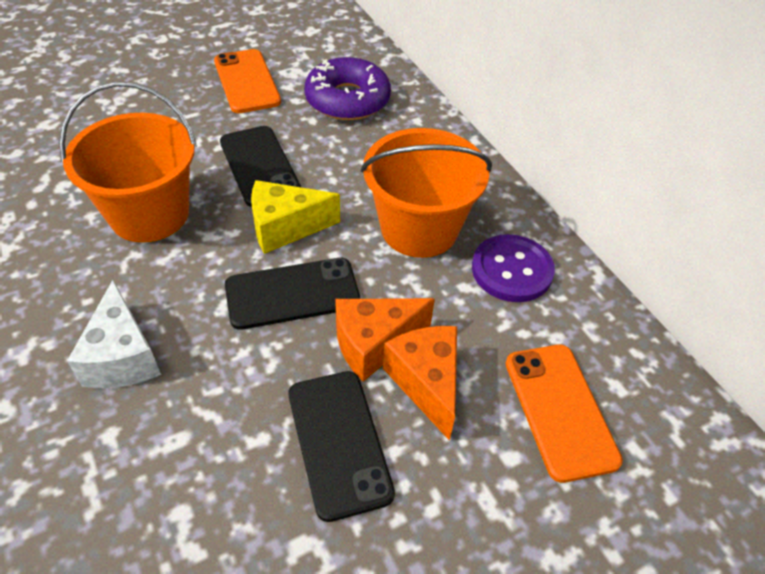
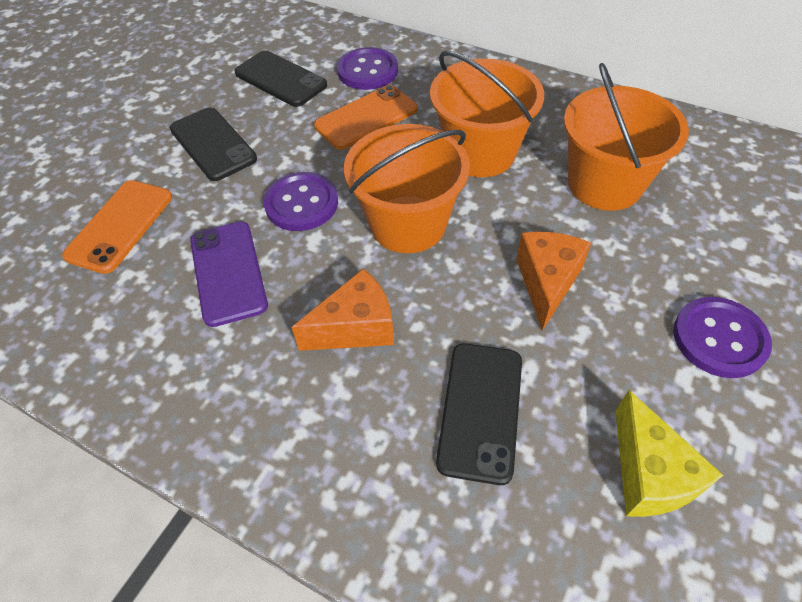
orange bucket: 2 -> 3
purple button: 1 -> 3
purple donut: 1 -> 0
purple phone: 0 -> 1
white cheese: 1 -> 0

